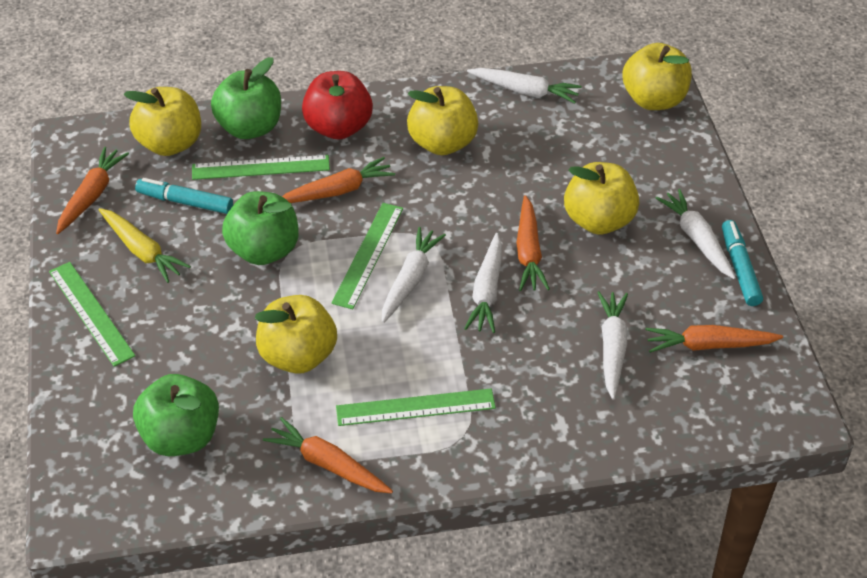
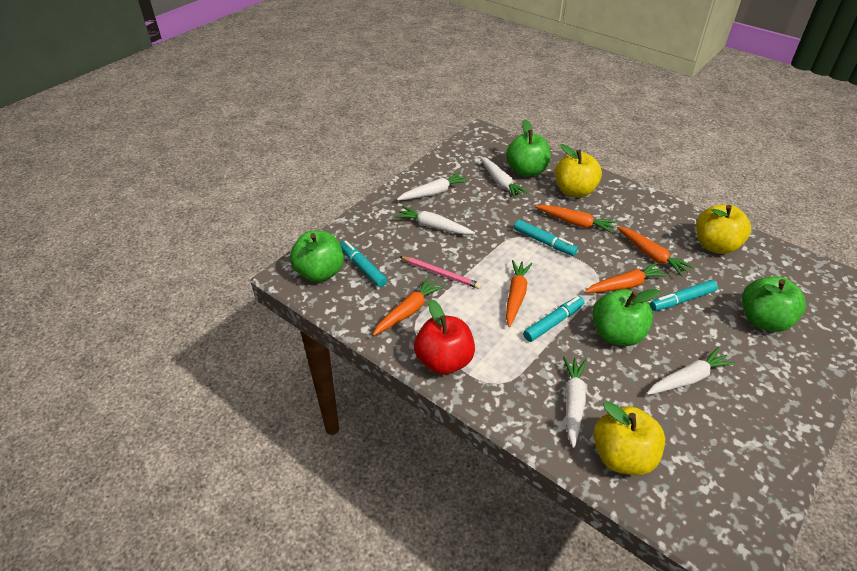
green apple: 3 -> 4
green ruler: 4 -> 0
pink pencil: 0 -> 1
turquoise marker: 2 -> 4
yellow apple: 5 -> 3
yellow carrot: 1 -> 0

